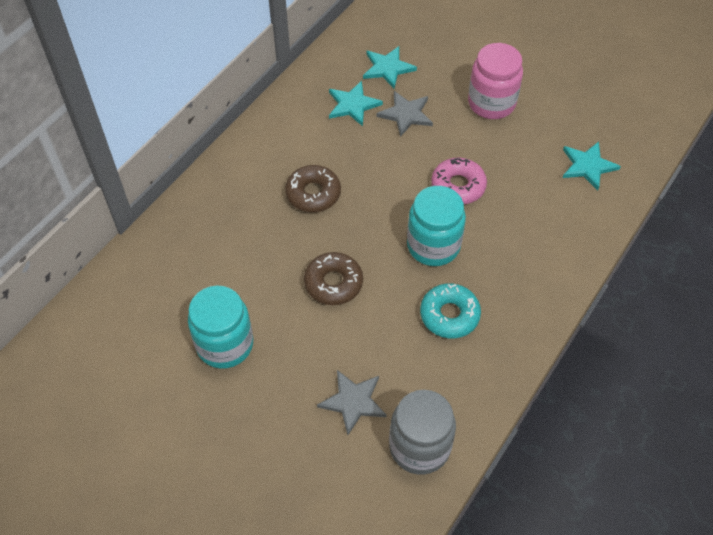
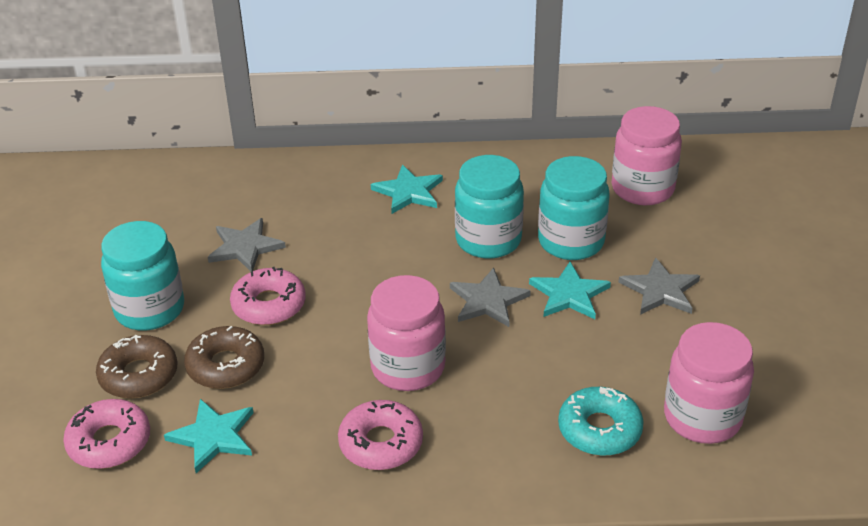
grey jar: 1 -> 0
grey star: 2 -> 3
pink donut: 1 -> 3
pink jar: 1 -> 3
turquoise jar: 2 -> 3

